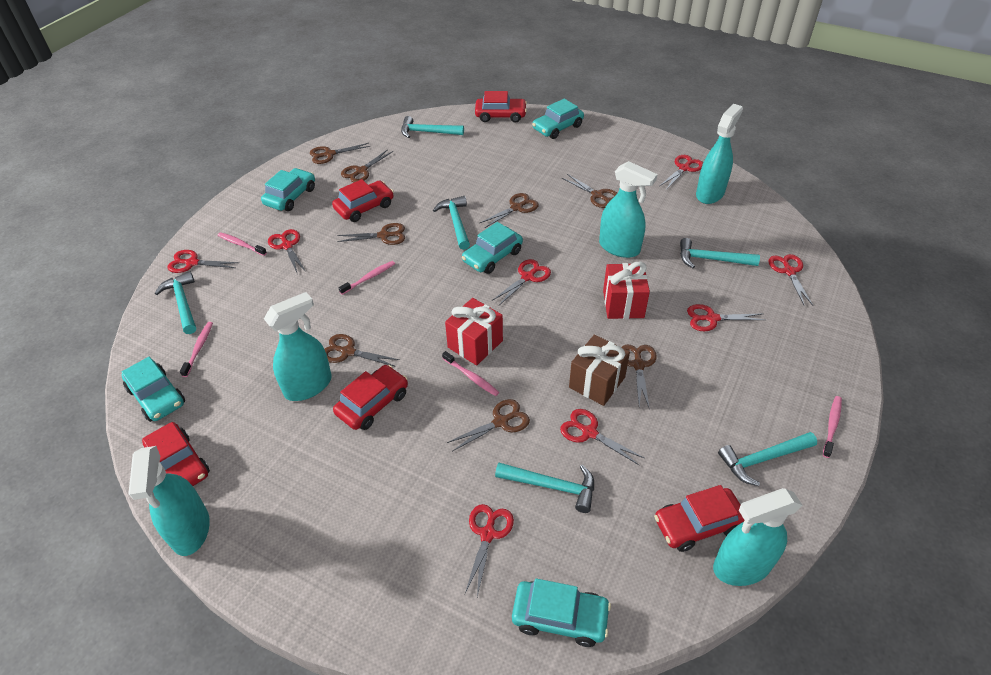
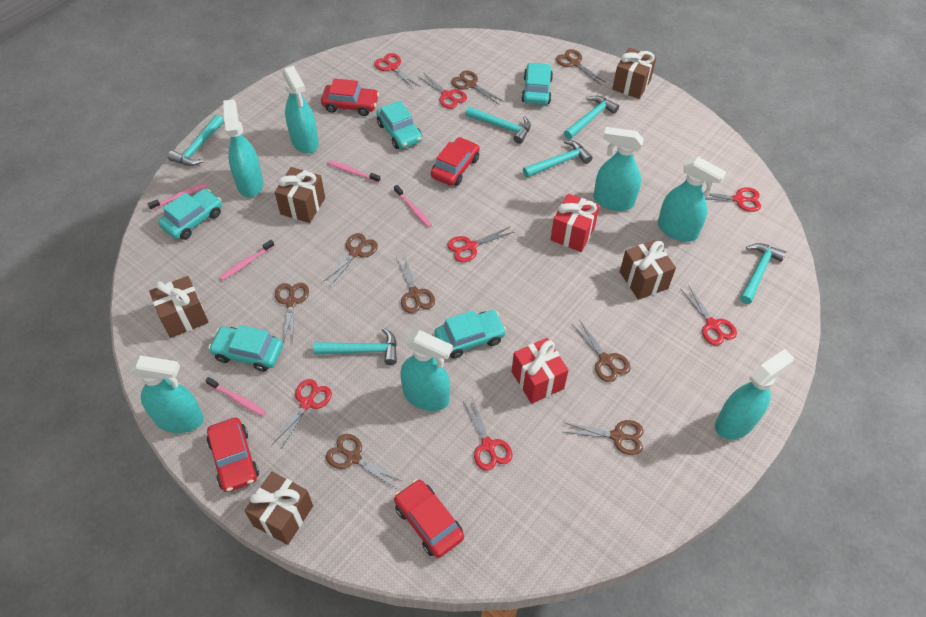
brown gift: 1 -> 5
red car: 5 -> 4
red scissors: 8 -> 7
turquoise spray bottle: 5 -> 7

